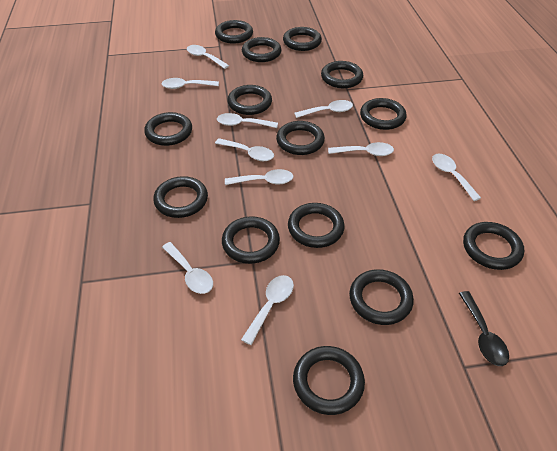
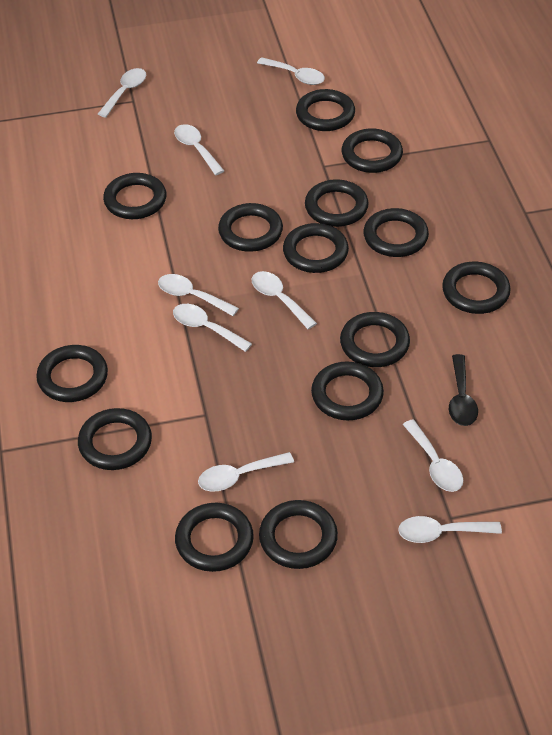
white spoon: 10 -> 9

